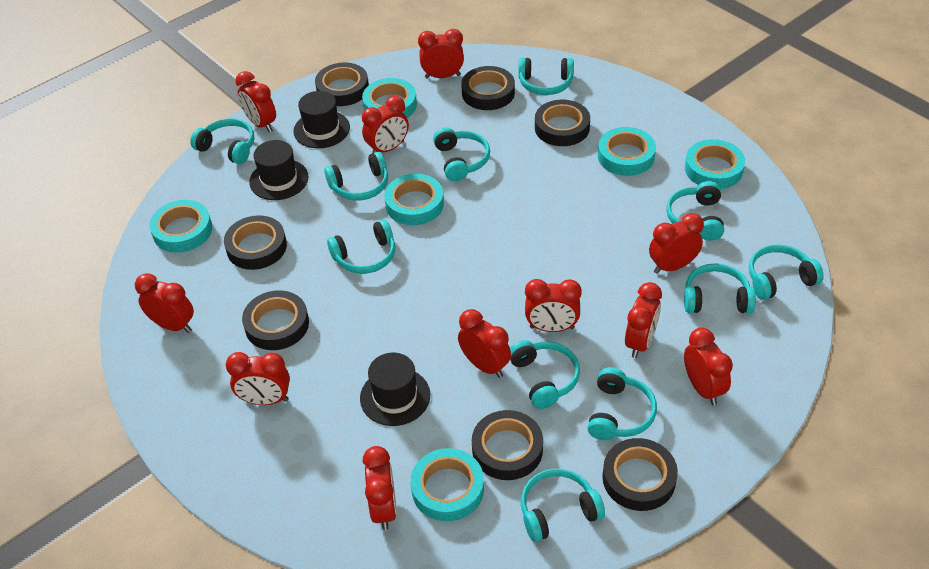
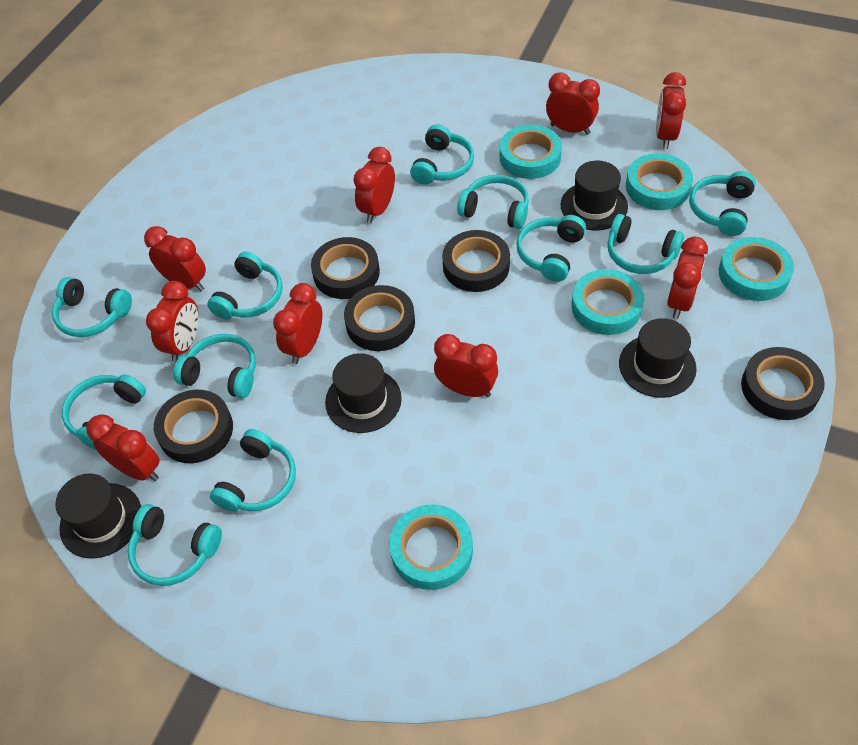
black hat: 3 -> 4
black tape: 7 -> 5
red clock: 11 -> 9
turquoise tape: 6 -> 5

